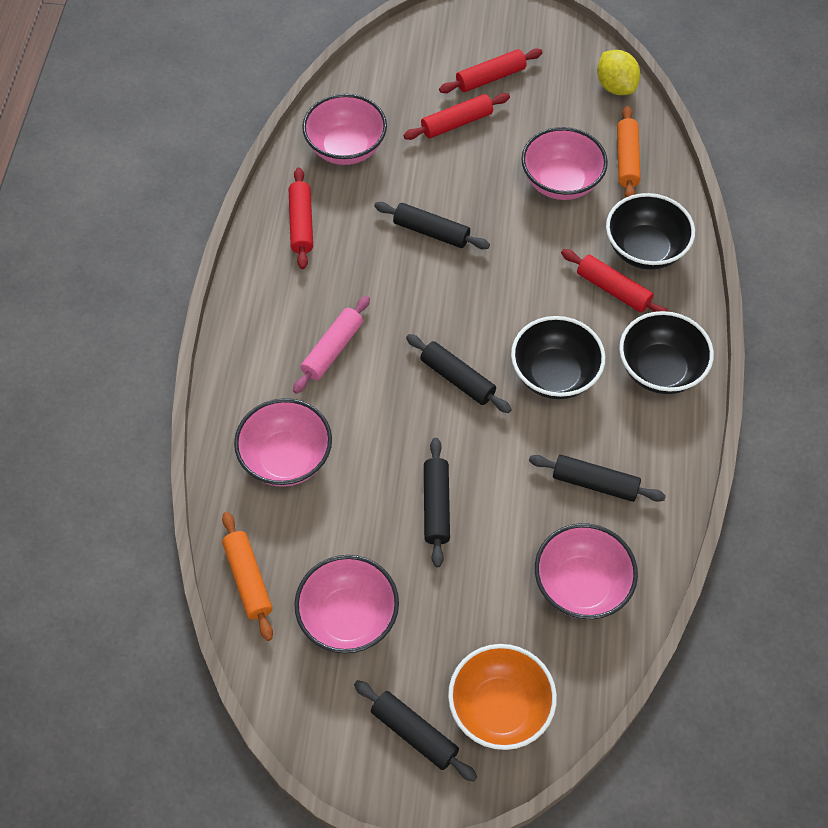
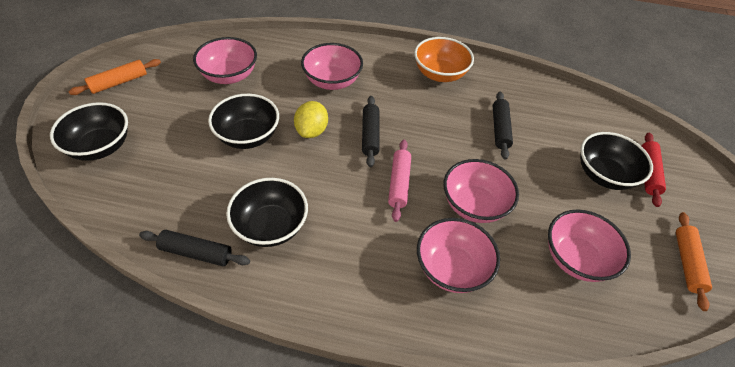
black bowl: 3 -> 4
black rolling pin: 5 -> 3
red rolling pin: 4 -> 1

